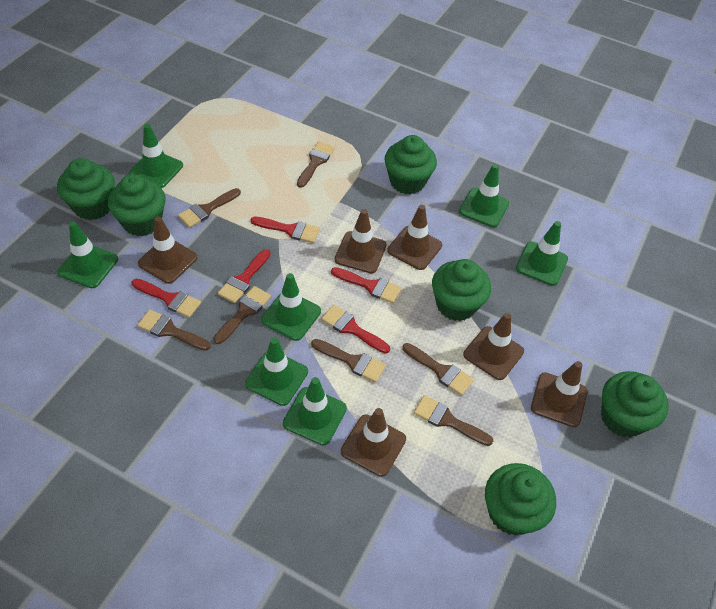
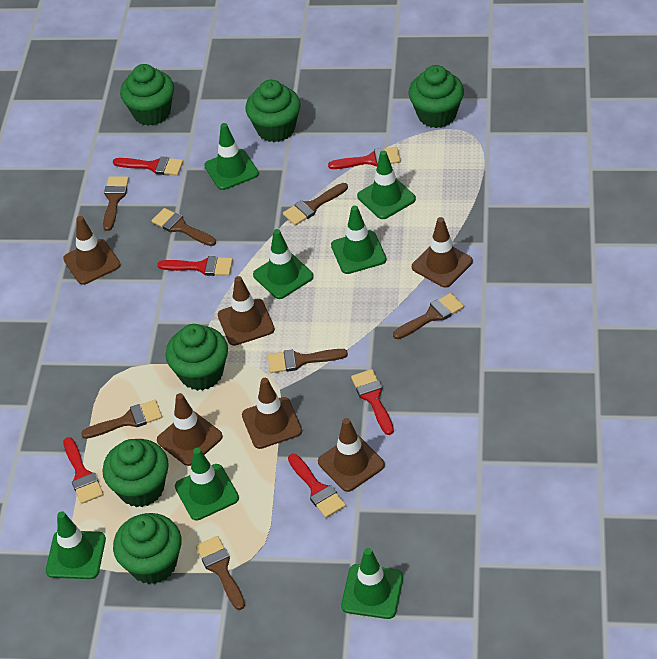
red brush: 5 -> 6

